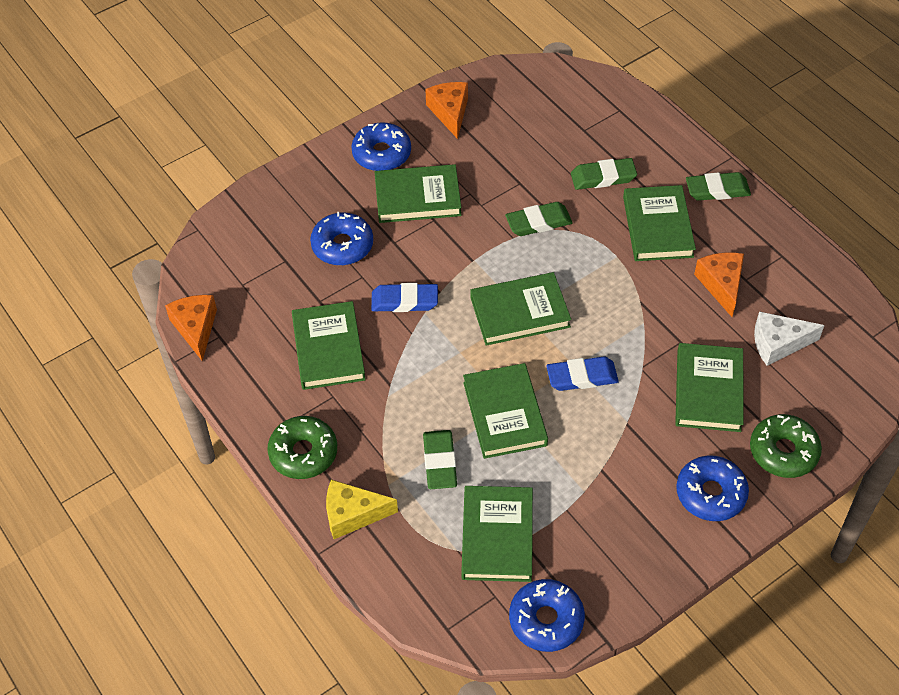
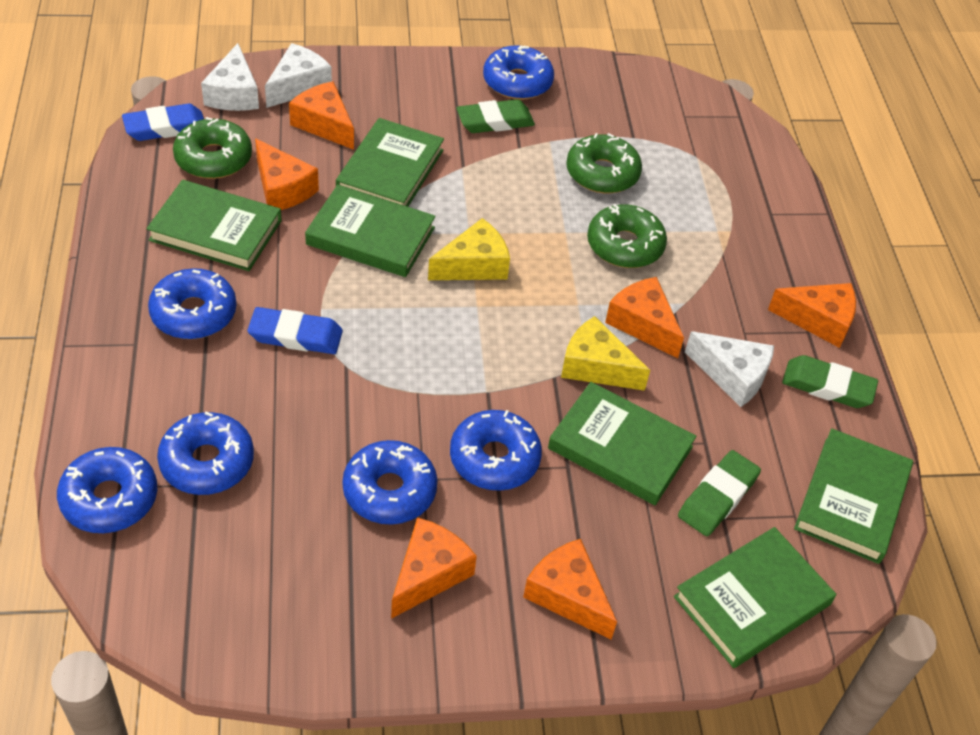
blue donut: 4 -> 6
green book: 7 -> 6
green donut: 2 -> 3
green eraser: 4 -> 3
orange cheese: 3 -> 6
white cheese: 1 -> 3
yellow cheese: 1 -> 2

